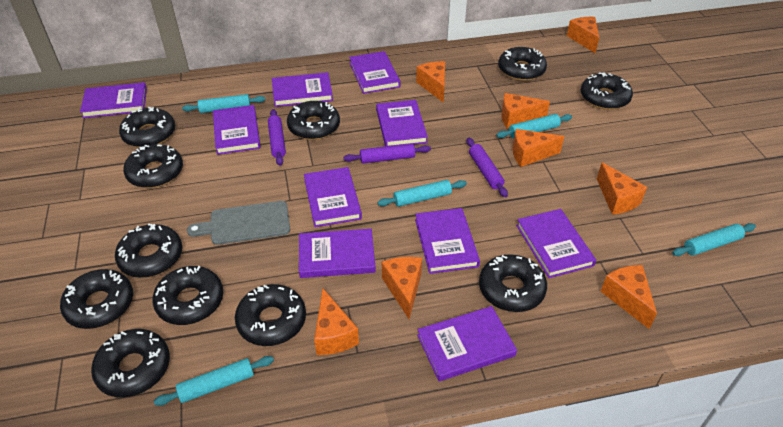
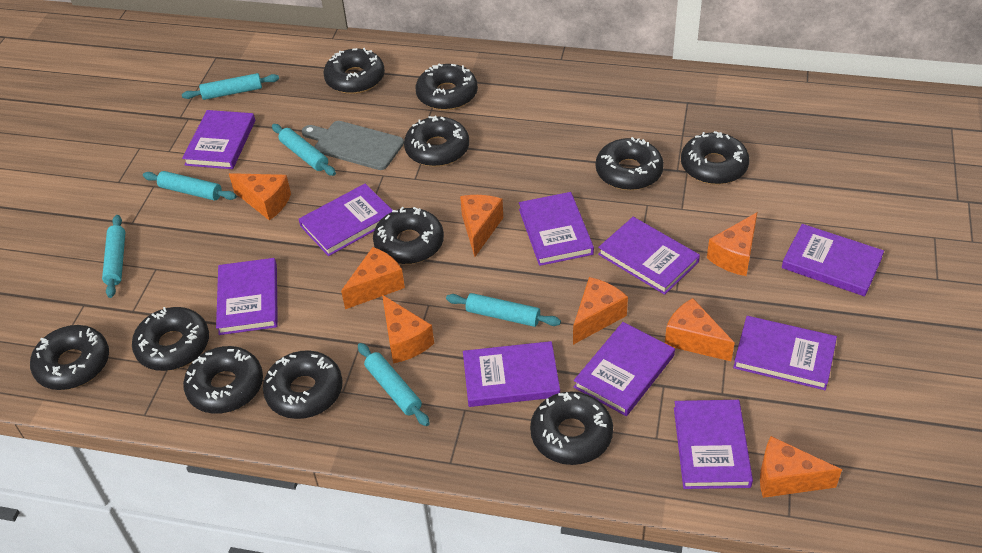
purple rolling pin: 3 -> 0
turquoise rolling pin: 5 -> 6

